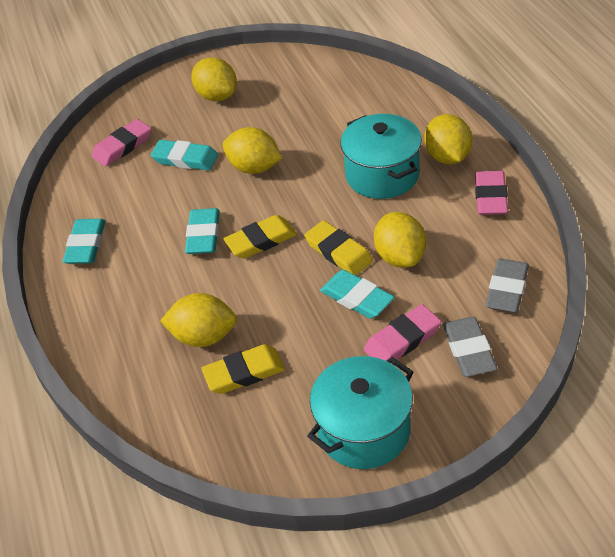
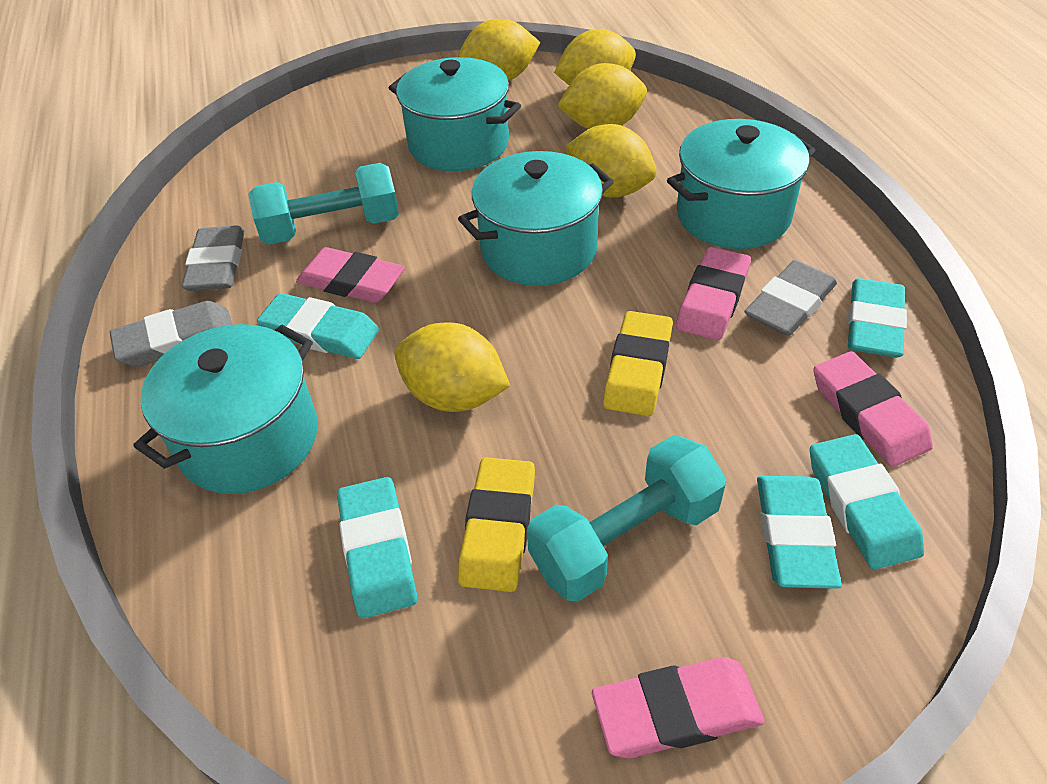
grey eraser: 2 -> 3
pink eraser: 3 -> 4
turquoise dumbbell: 0 -> 2
turquoise eraser: 4 -> 5
turquoise pot: 2 -> 4
yellow eraser: 3 -> 2

